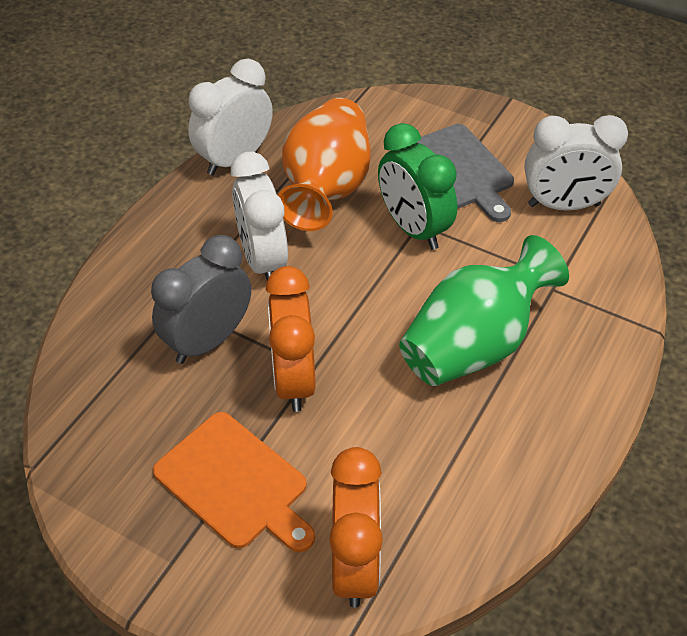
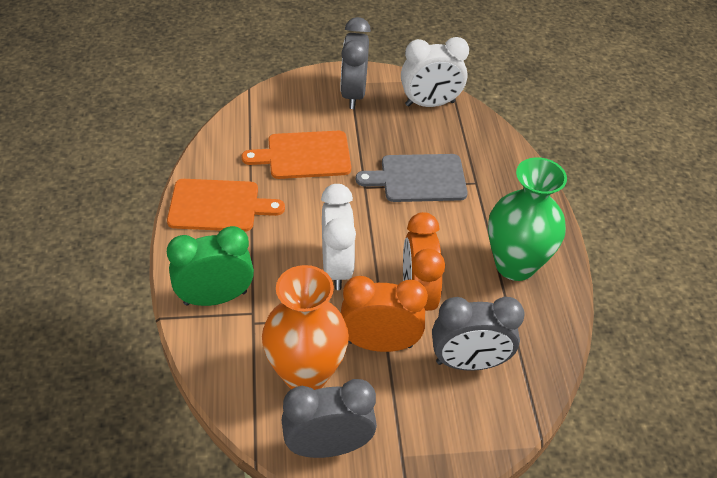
grey clock: 1 -> 3
orange cutting board: 1 -> 2
white clock: 3 -> 2

